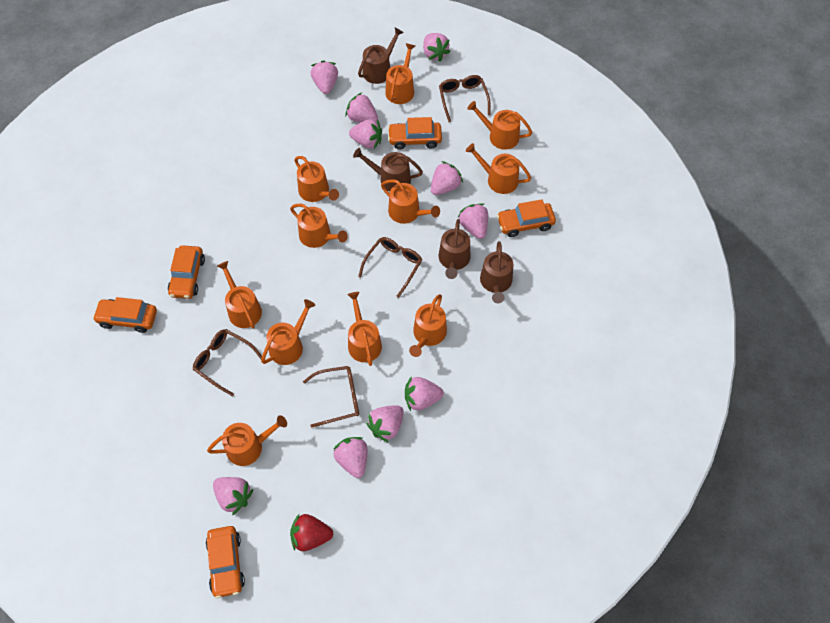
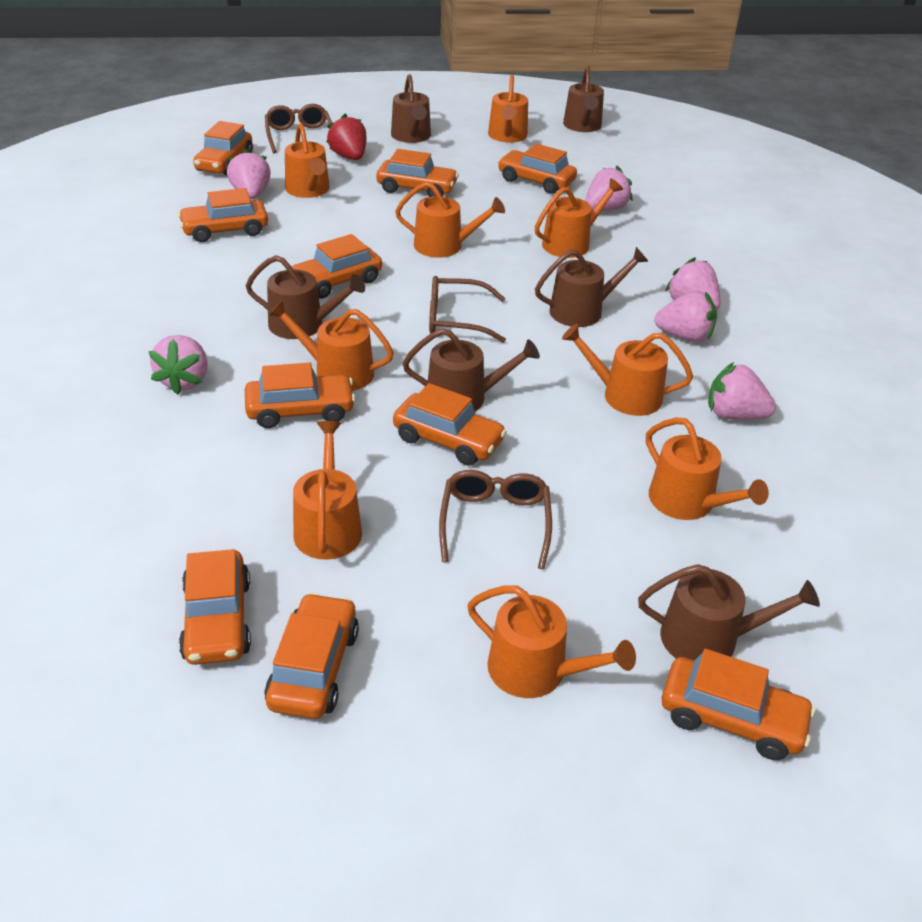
brown glasses: 4 -> 3
brown watering can: 4 -> 6
orange car: 5 -> 10
orange watering can: 11 -> 9
pink strawberry: 10 -> 6

